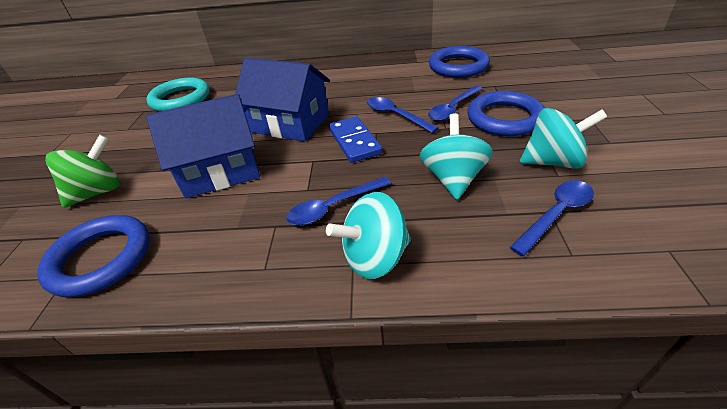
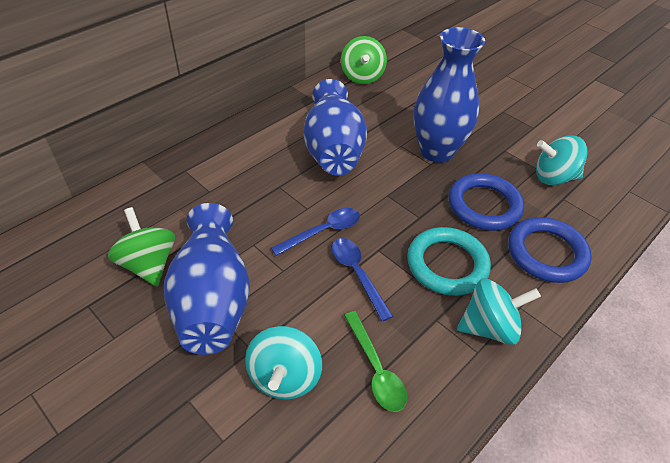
blue domino: 1 -> 0
blue house: 2 -> 0
blue ring: 3 -> 2
blue spoon: 4 -> 2
blue vase: 0 -> 3
green spinning top: 1 -> 2
green spoon: 0 -> 1

